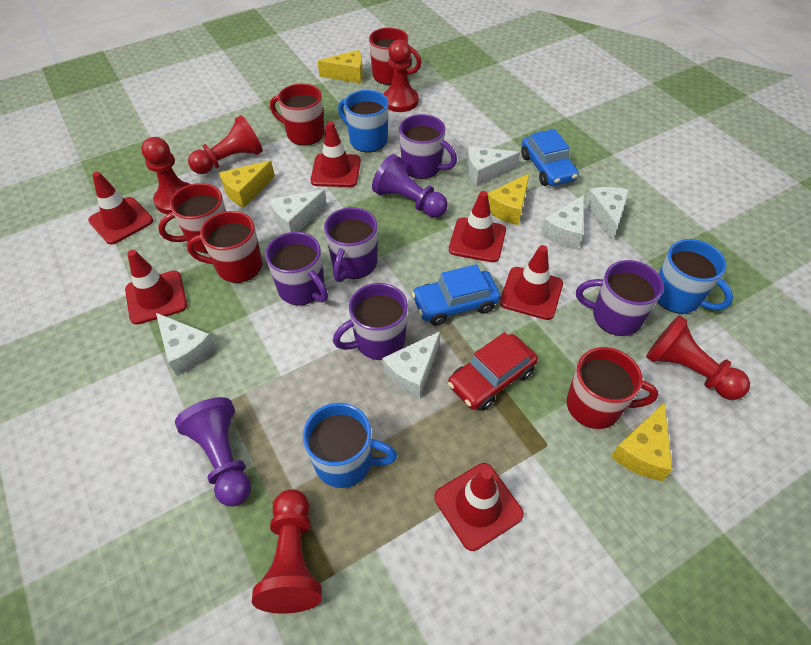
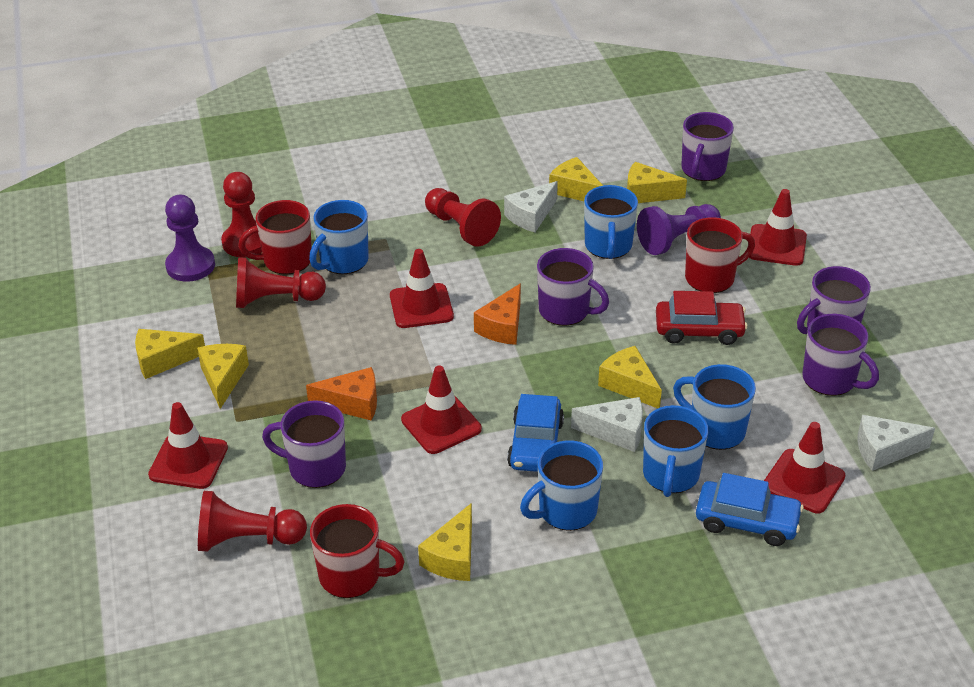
blue mug: 3 -> 5
orange cheese: 0 -> 2
red mug: 5 -> 3
red pawn: 5 -> 4
red traffic cone: 6 -> 5
white cheese: 6 -> 3
yellow cheese: 4 -> 6

